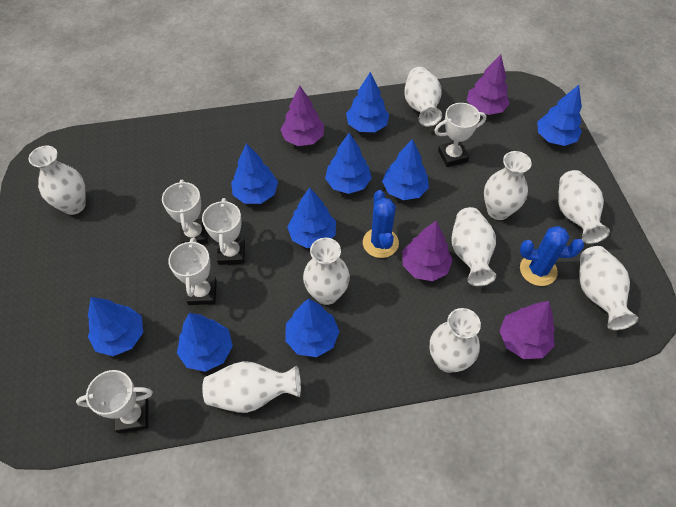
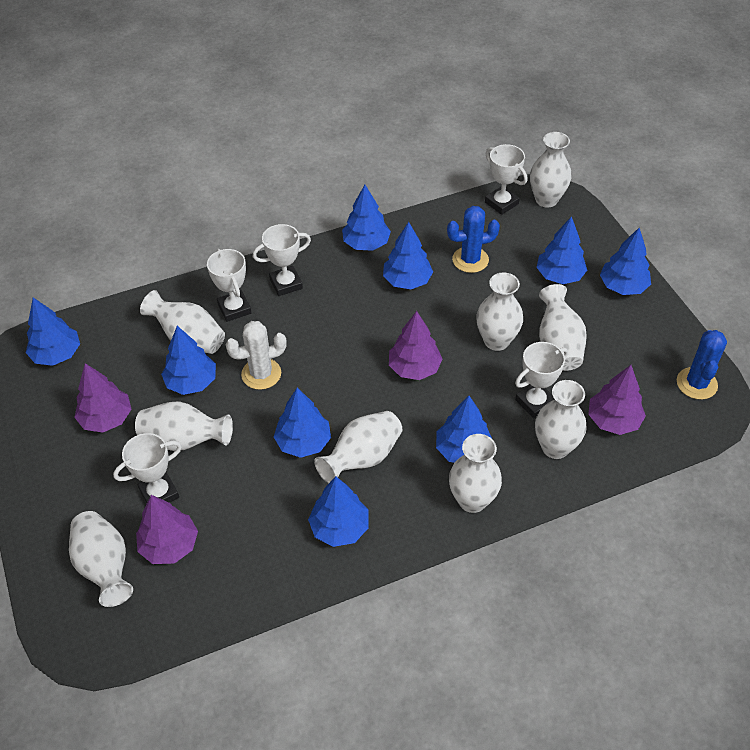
white cactus: 0 -> 1

